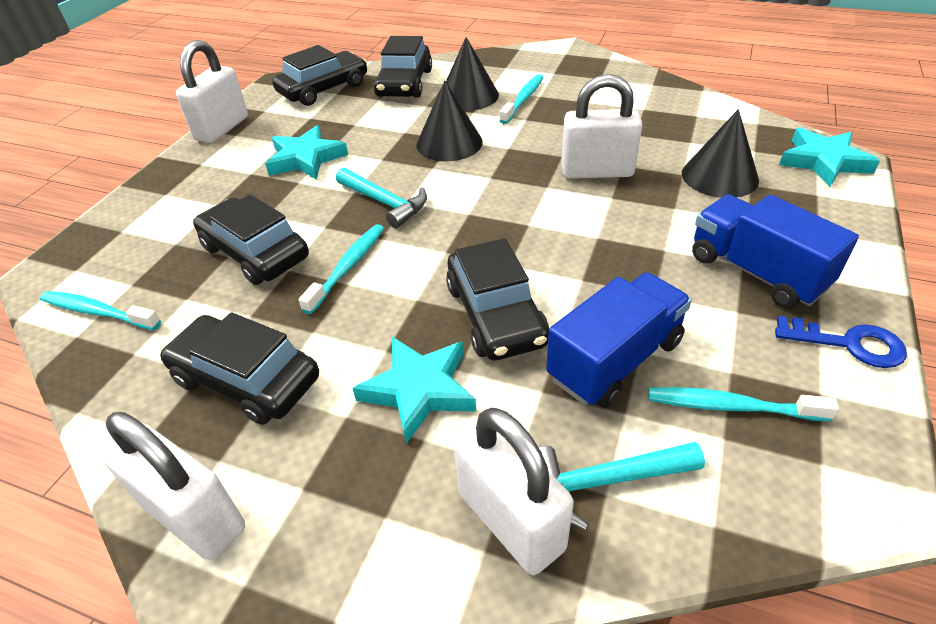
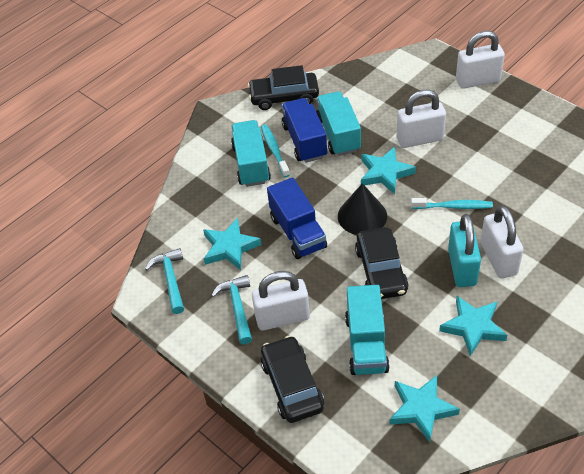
black car: 5 -> 3
black cone: 3 -> 1
blue key: 1 -> 0
turquoise padlock: 0 -> 1
turquoise star: 3 -> 4
turquoise toothbrush: 4 -> 2
turquoise truck: 0 -> 3

